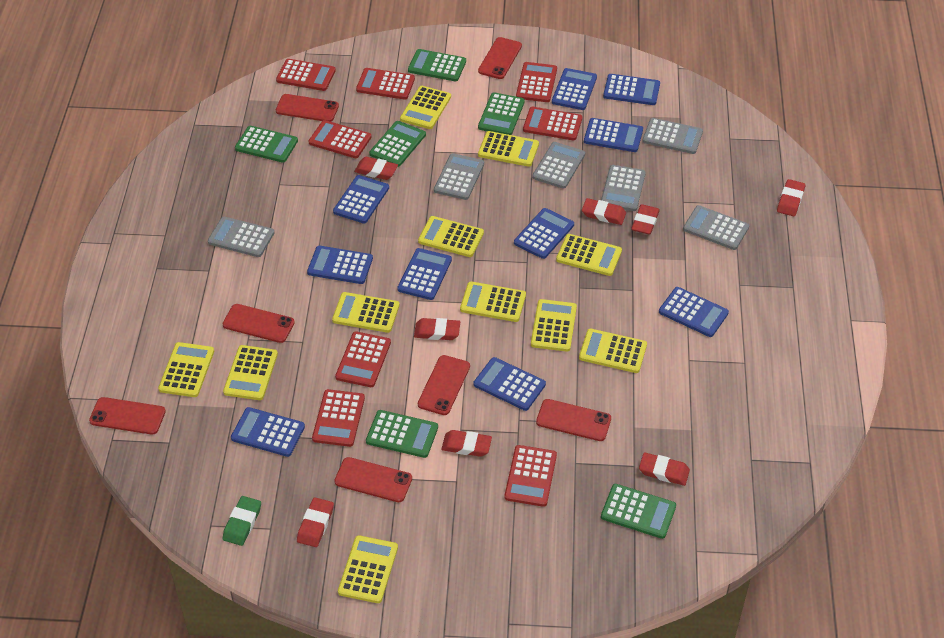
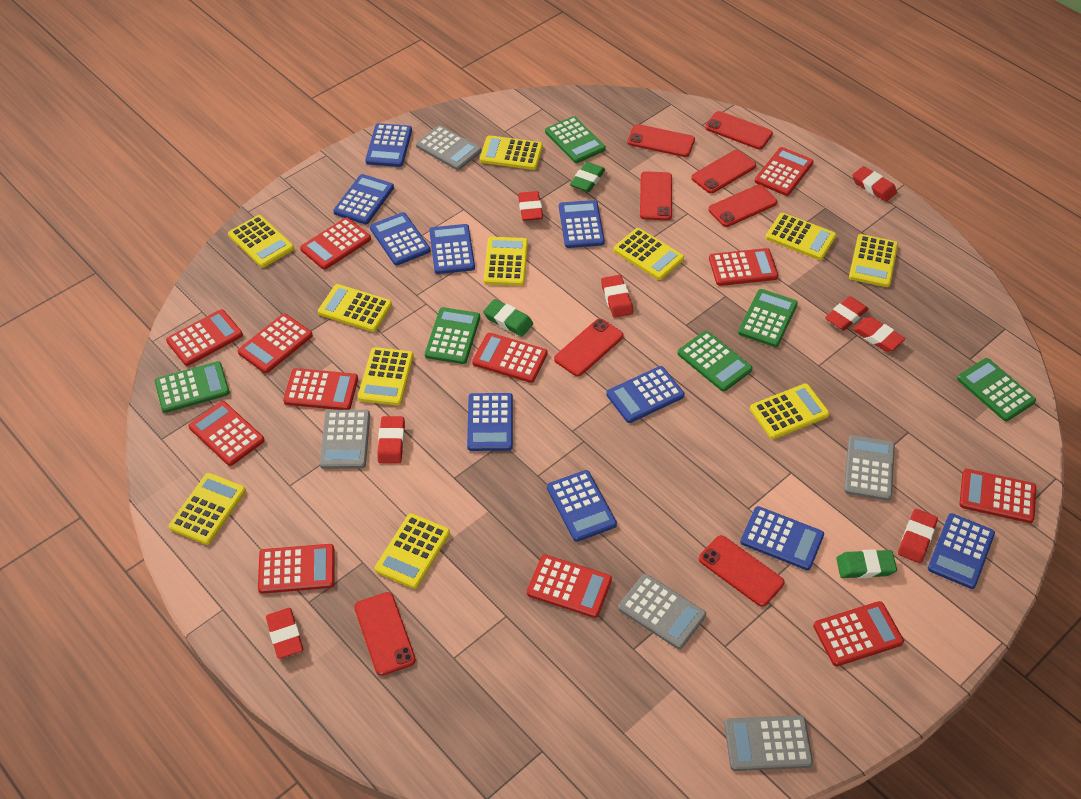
green eraser: 1 -> 3
grey calculator: 6 -> 5
red calculator: 8 -> 12
red phone: 7 -> 8

